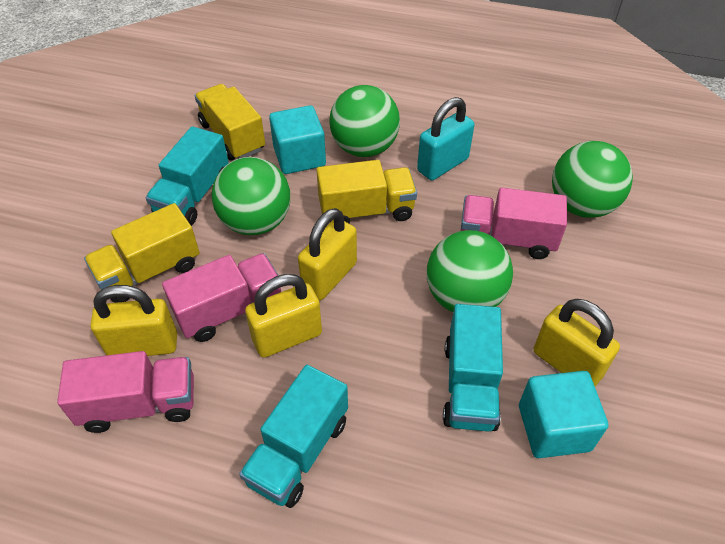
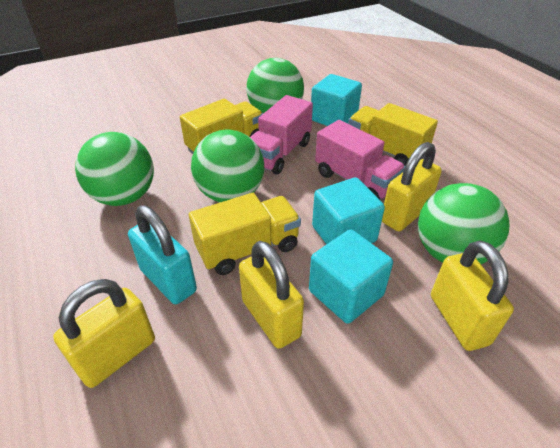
pink truck: 3 -> 2
turquoise cube: 2 -> 3
turquoise truck: 3 -> 0

